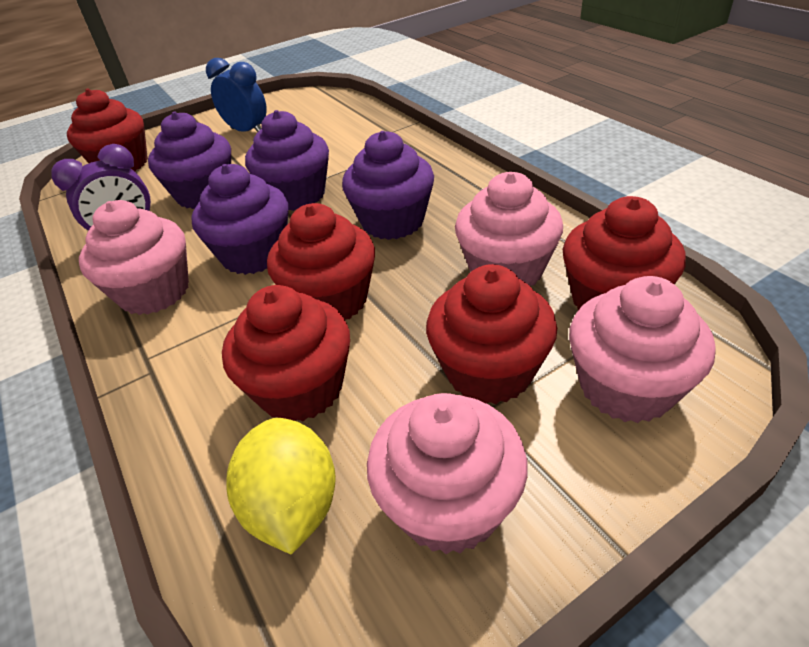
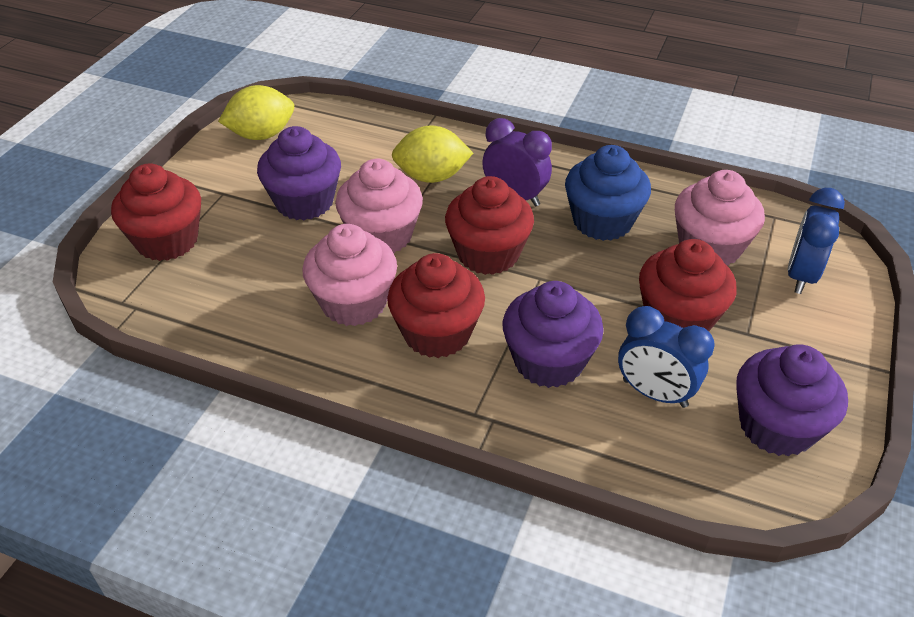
blue clock: 1 -> 2
blue cupcake: 0 -> 1
pink cupcake: 4 -> 3
purple cupcake: 4 -> 3
red cupcake: 5 -> 4
yellow lemon: 1 -> 2

